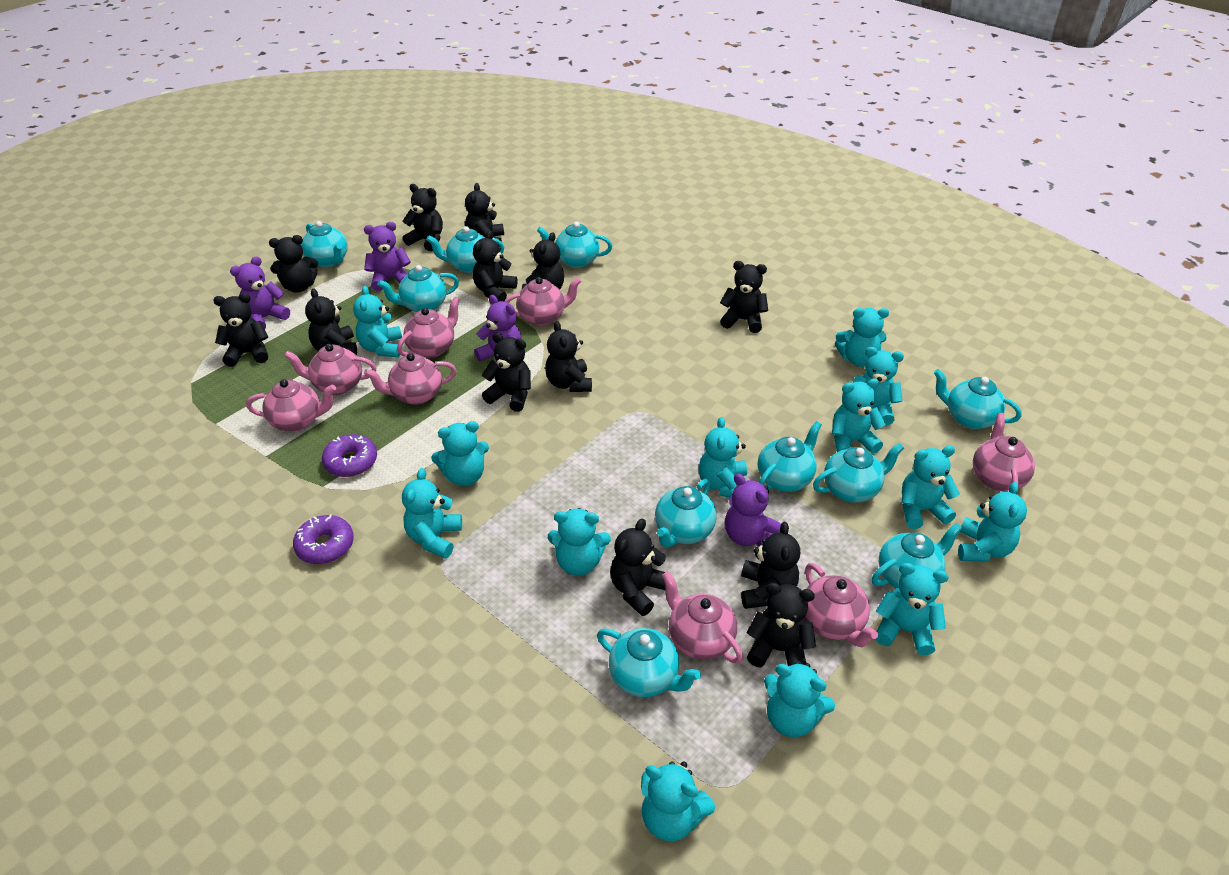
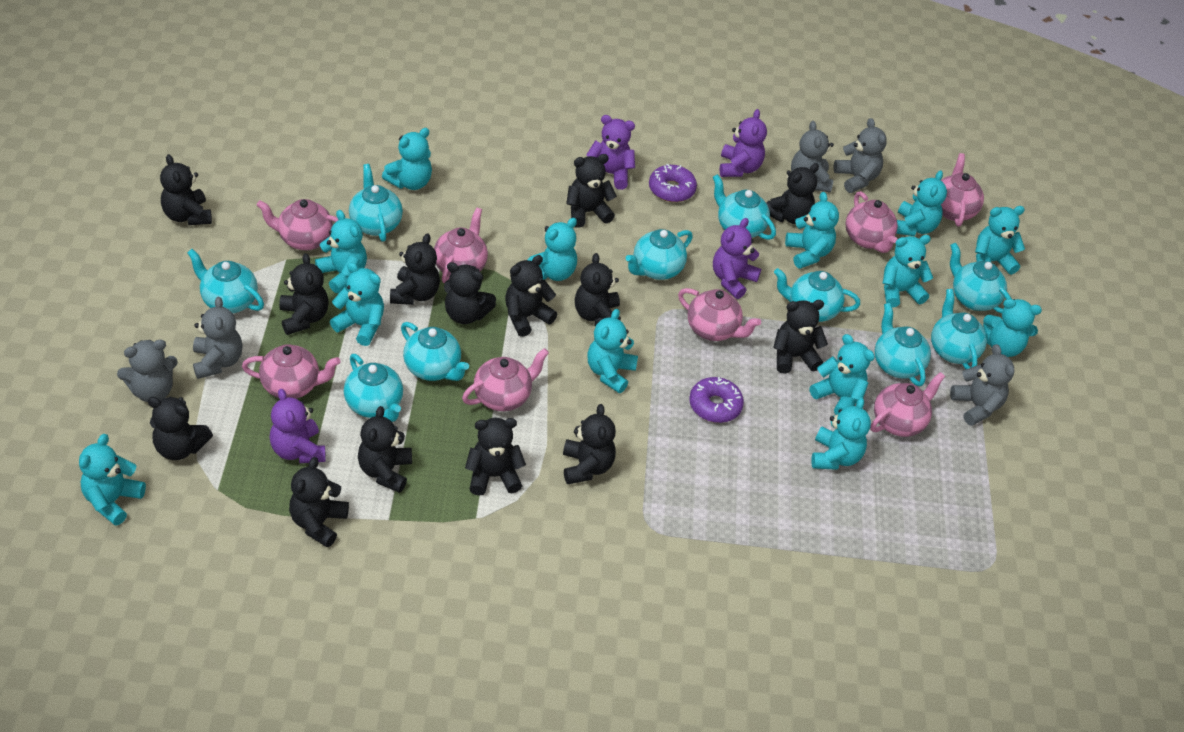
black teddy bear: 13 -> 14
grey teddy bear: 0 -> 5

